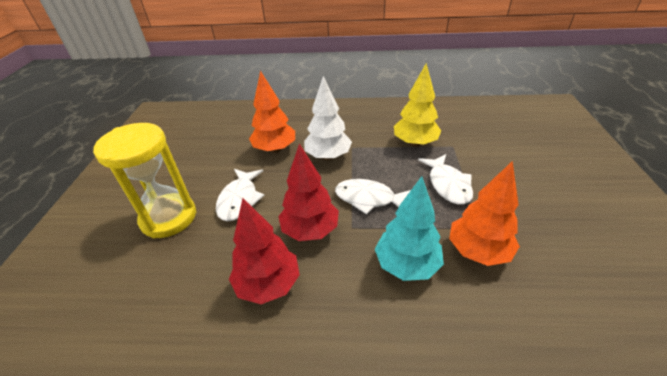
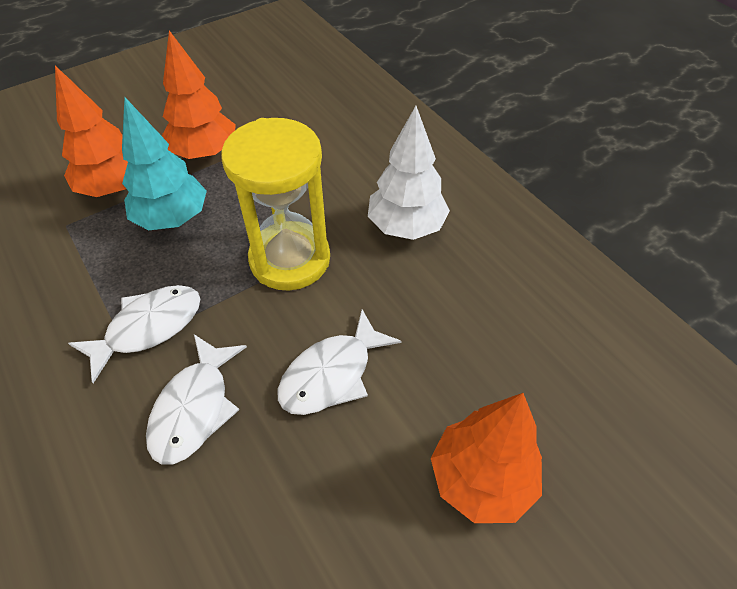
orange tree: 2 -> 3
red tree: 2 -> 0
yellow tree: 1 -> 0

